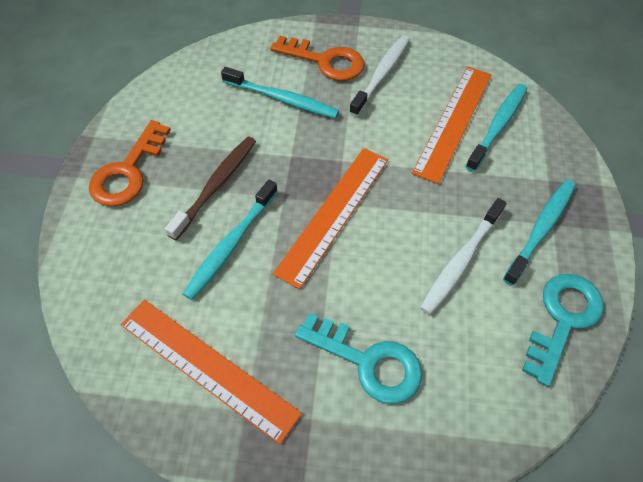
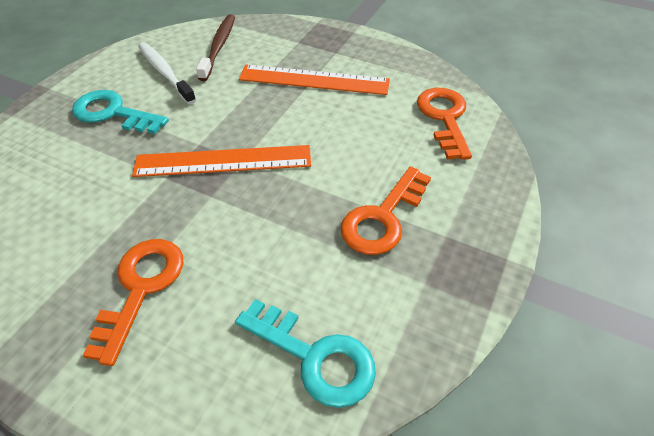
orange key: 2 -> 3
orange ruler: 3 -> 2
turquoise toothbrush: 4 -> 0
white toothbrush: 2 -> 1

